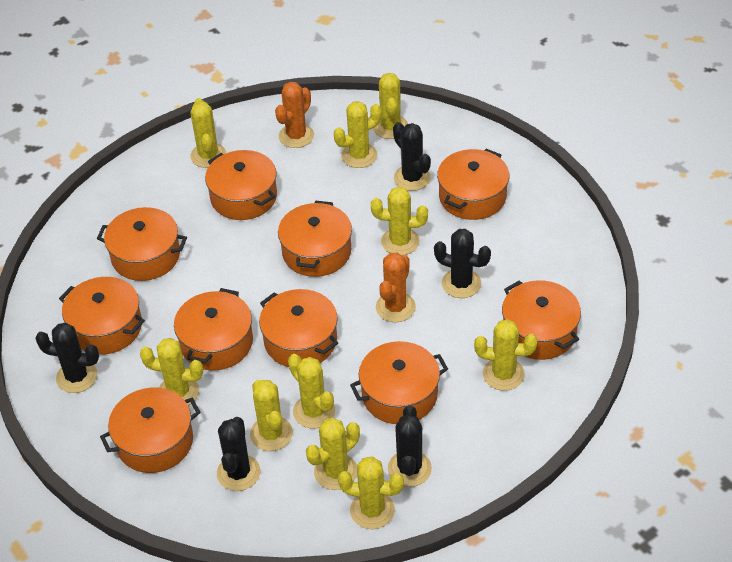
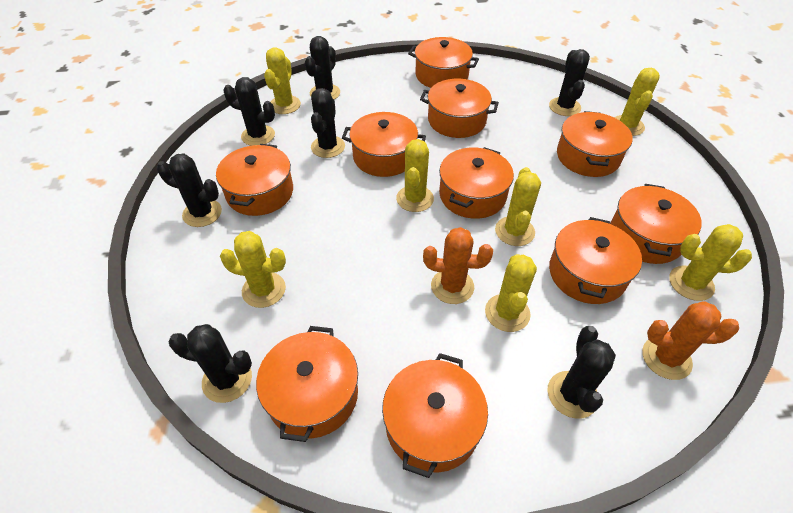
black cactus: 5 -> 7
yellow cactus: 10 -> 7

